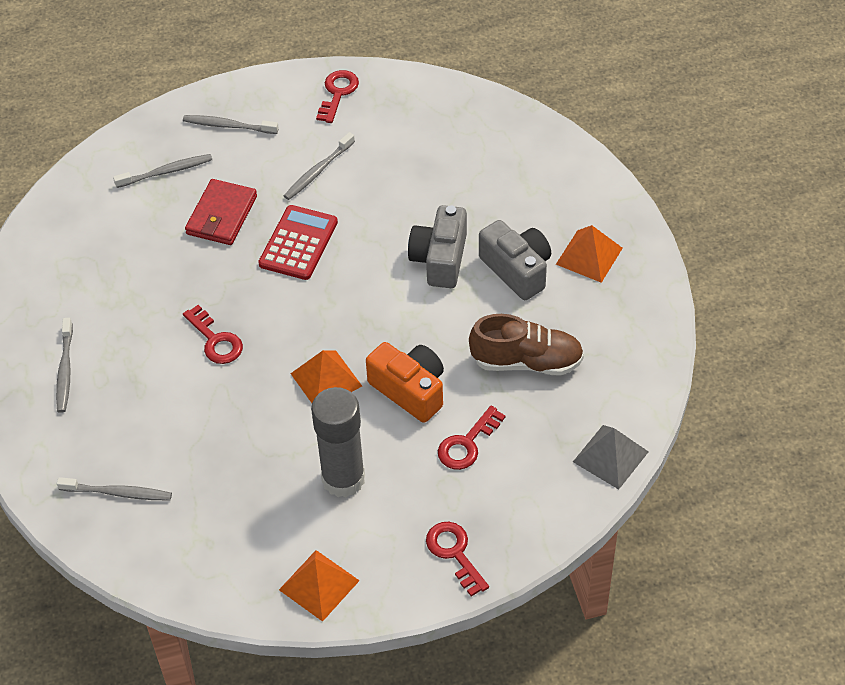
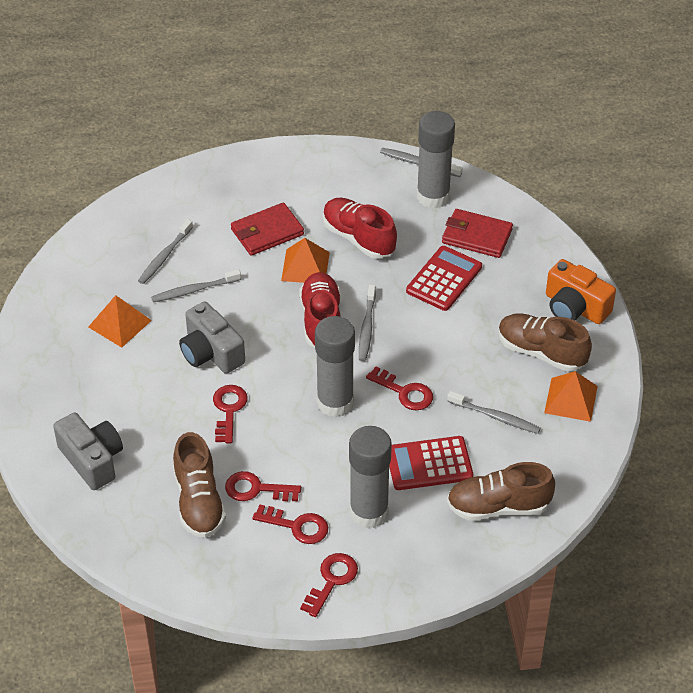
brown shoe: 1 -> 3
grey glue stick: 1 -> 3
grey pyramid: 1 -> 0
red calculator: 1 -> 2
red key: 4 -> 5
red shoe: 0 -> 2
red wallet: 1 -> 2

